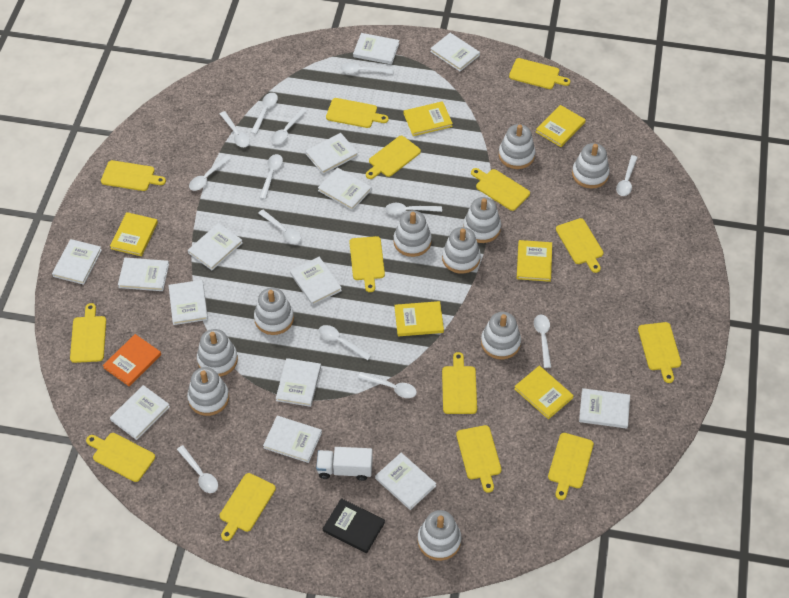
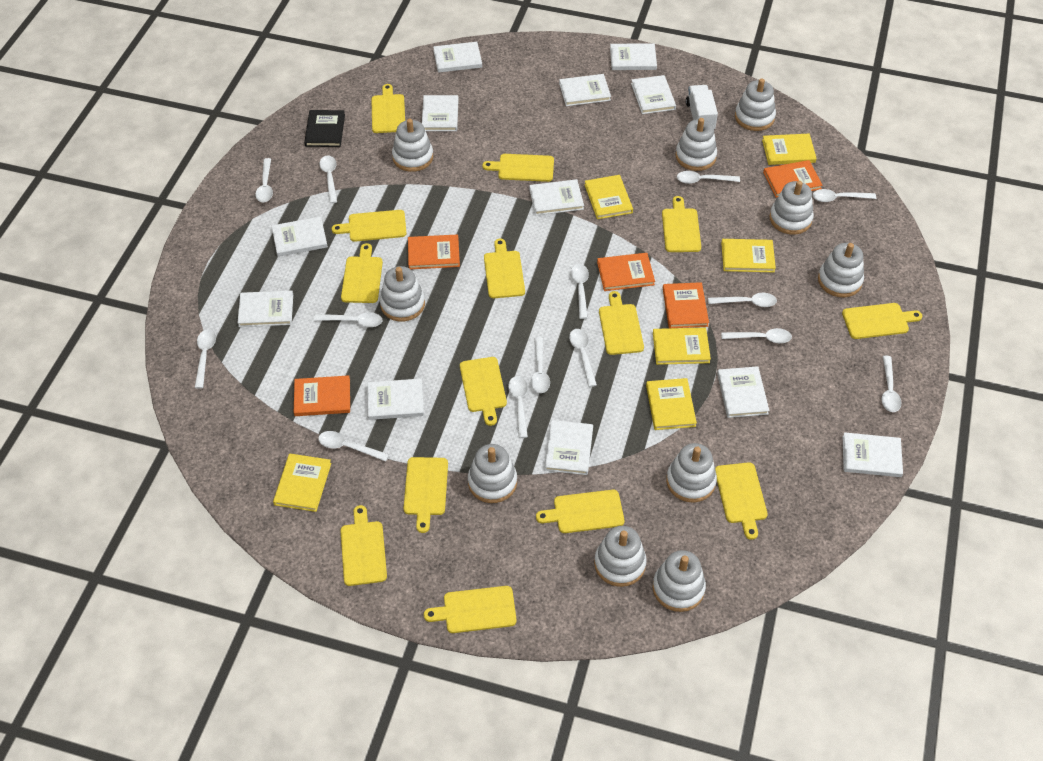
orange book: 1 -> 5
white book: 14 -> 12
white spoon: 13 -> 14

